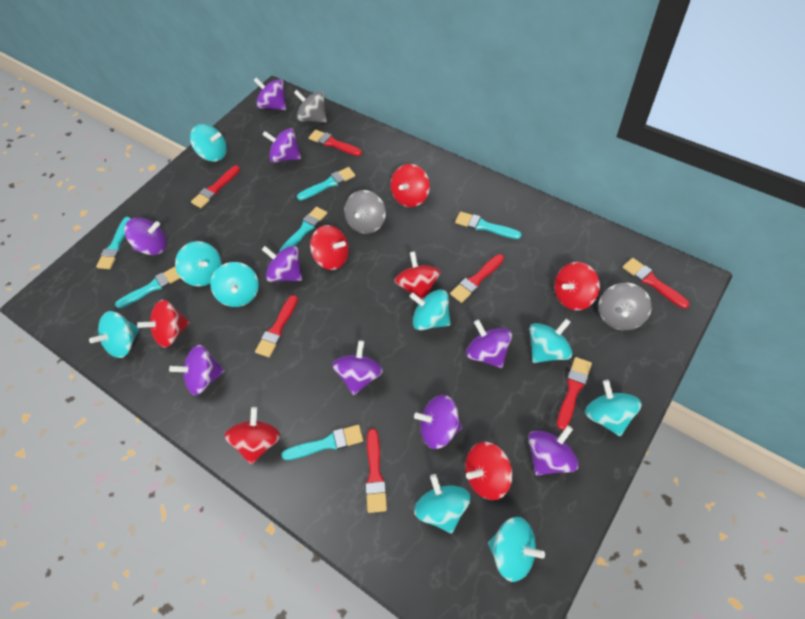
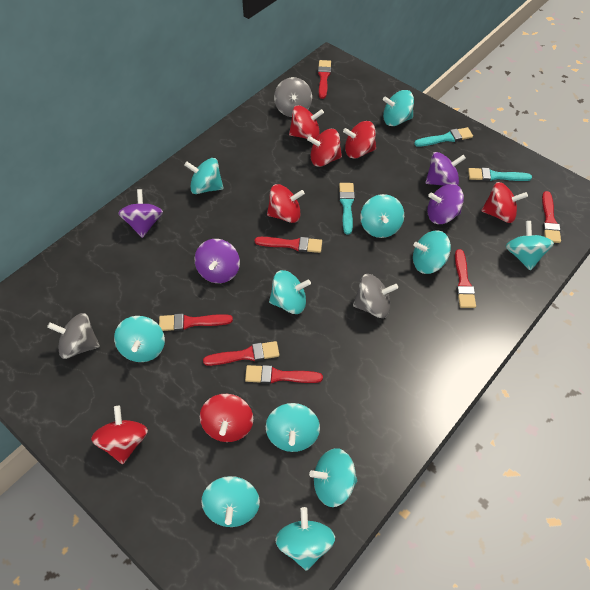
purple spinning top: 9 -> 4
turquoise brush: 6 -> 3
turquoise spinning top: 9 -> 11

